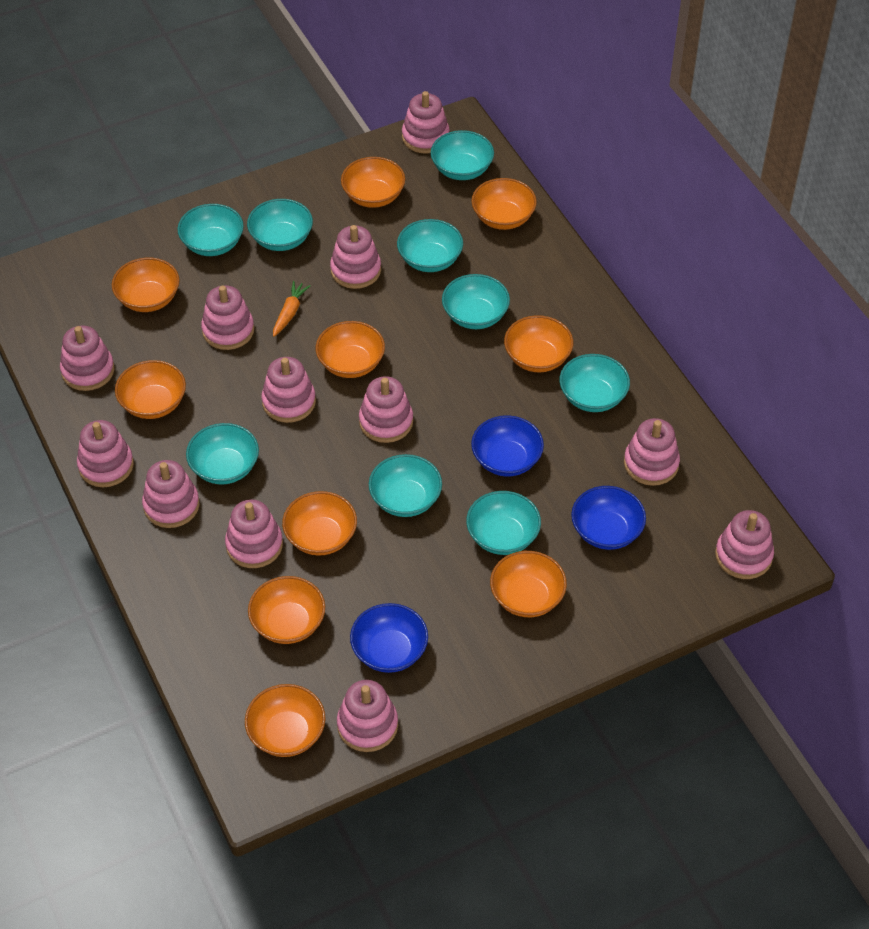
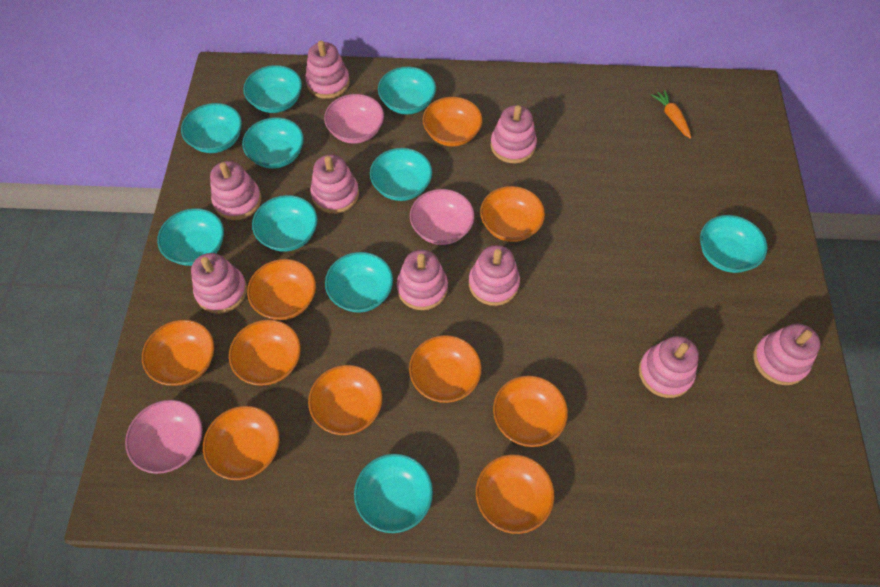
blue bowl: 3 -> 0
pink bowl: 0 -> 3
pink stacking toy: 12 -> 9
turquoise bowl: 9 -> 10

